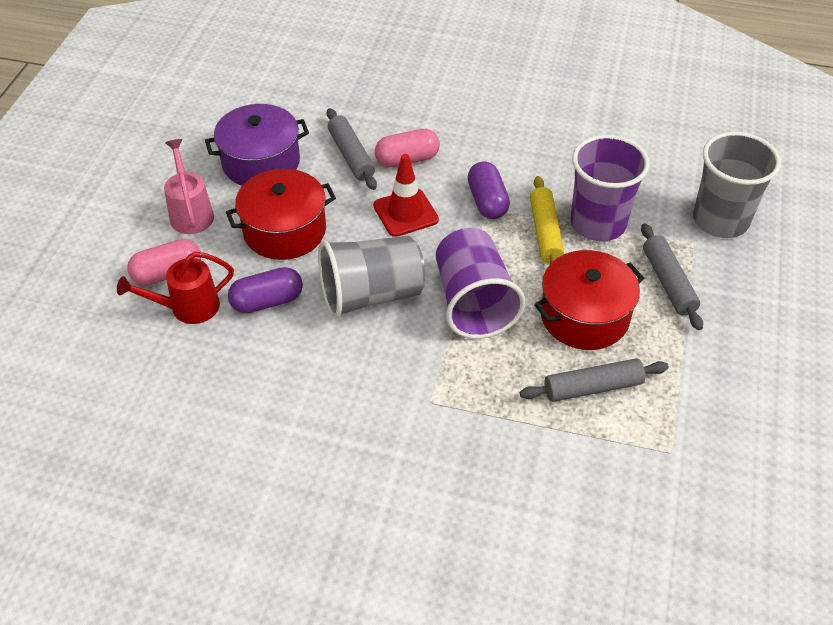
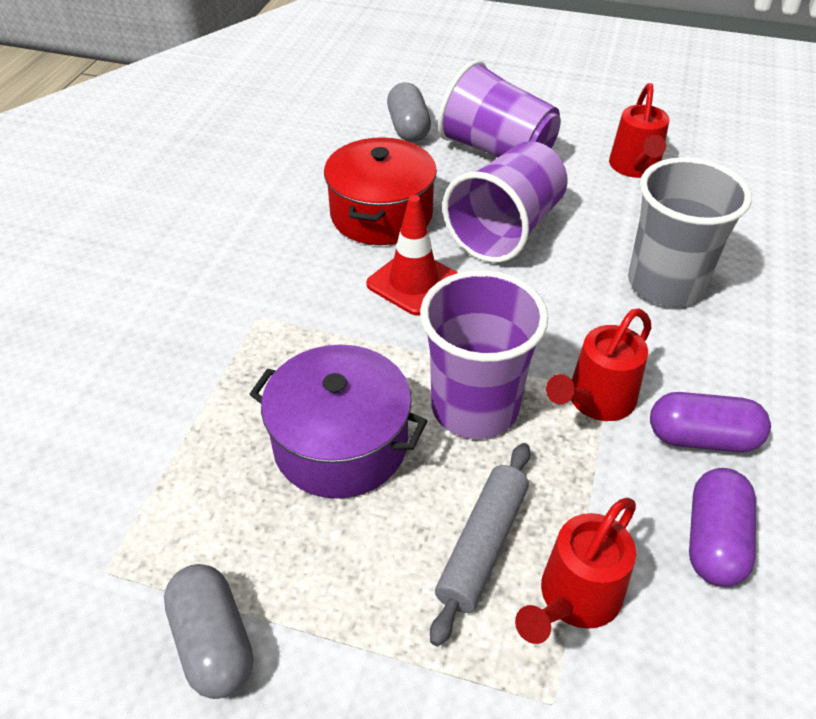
grey capsule: 0 -> 2
grey cup: 2 -> 1
grey rolling pin: 3 -> 1
pink capsule: 2 -> 0
pink watering can: 1 -> 0
purple cup: 2 -> 3
red pot: 2 -> 1
red watering can: 1 -> 3
yellow rolling pin: 1 -> 0

